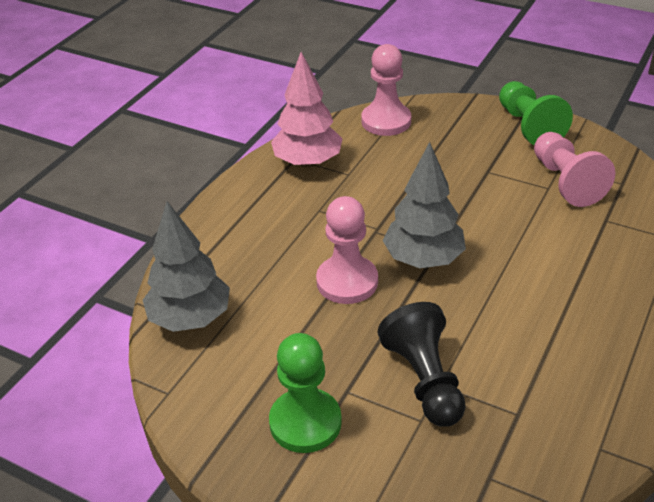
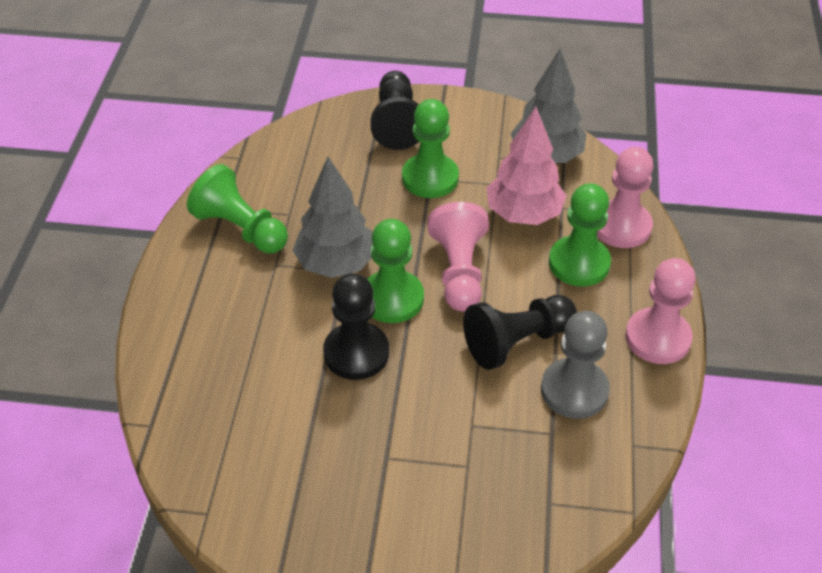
black pawn: 1 -> 3
green pawn: 2 -> 4
grey pawn: 0 -> 1

